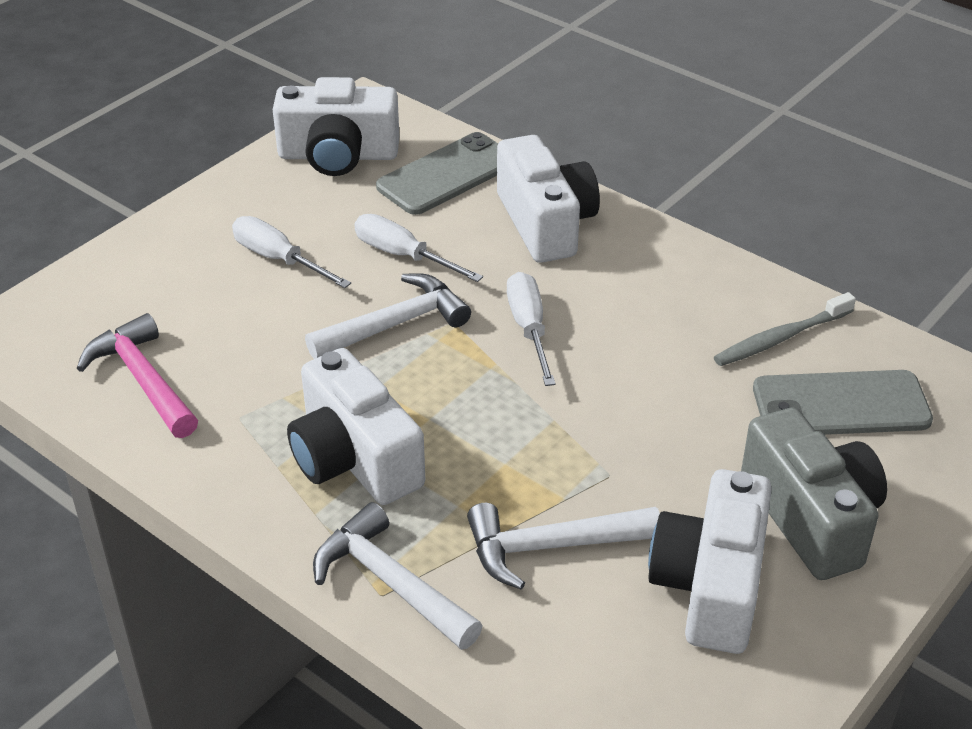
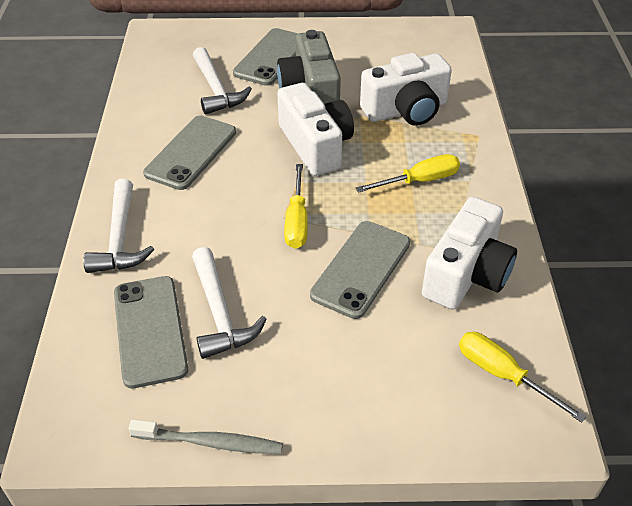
grey phone: 2 -> 4
pink hammer: 1 -> 0
white camera: 4 -> 3
white screwdriver: 3 -> 0
yellow screwdriver: 0 -> 3

